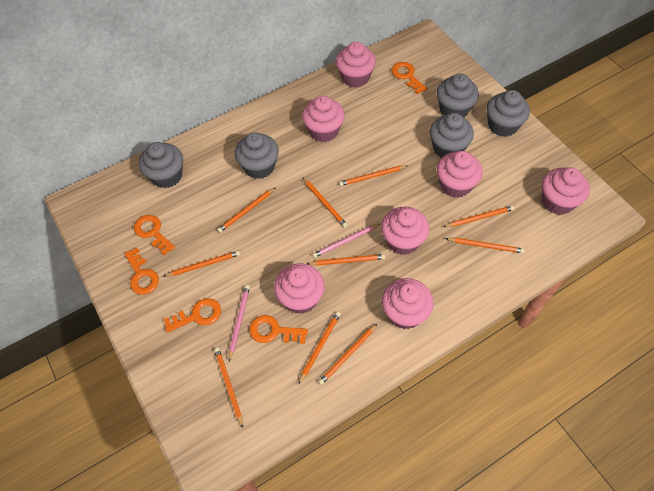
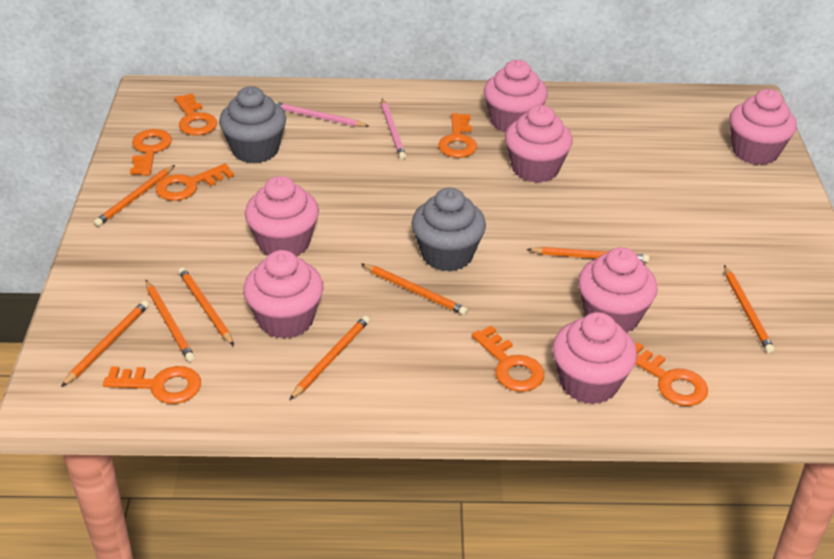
grey cupcake: 5 -> 2
orange key: 5 -> 7
orange pencil: 10 -> 8

